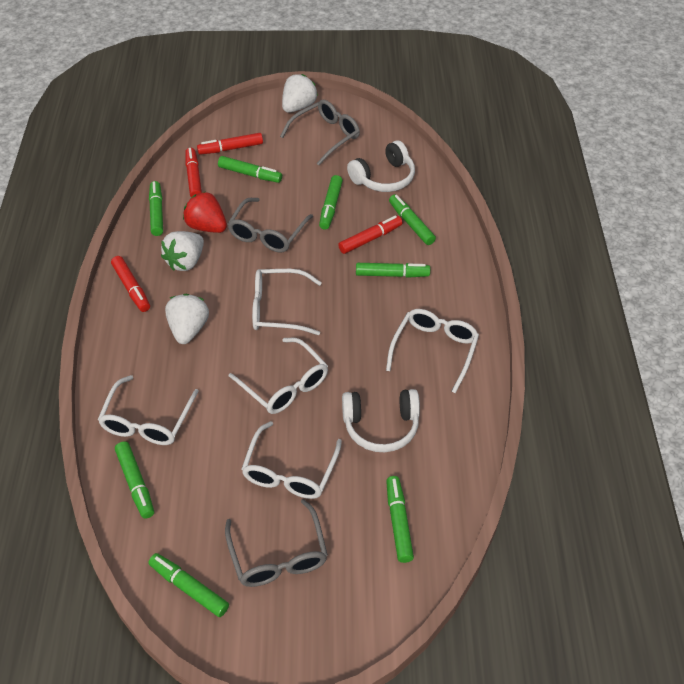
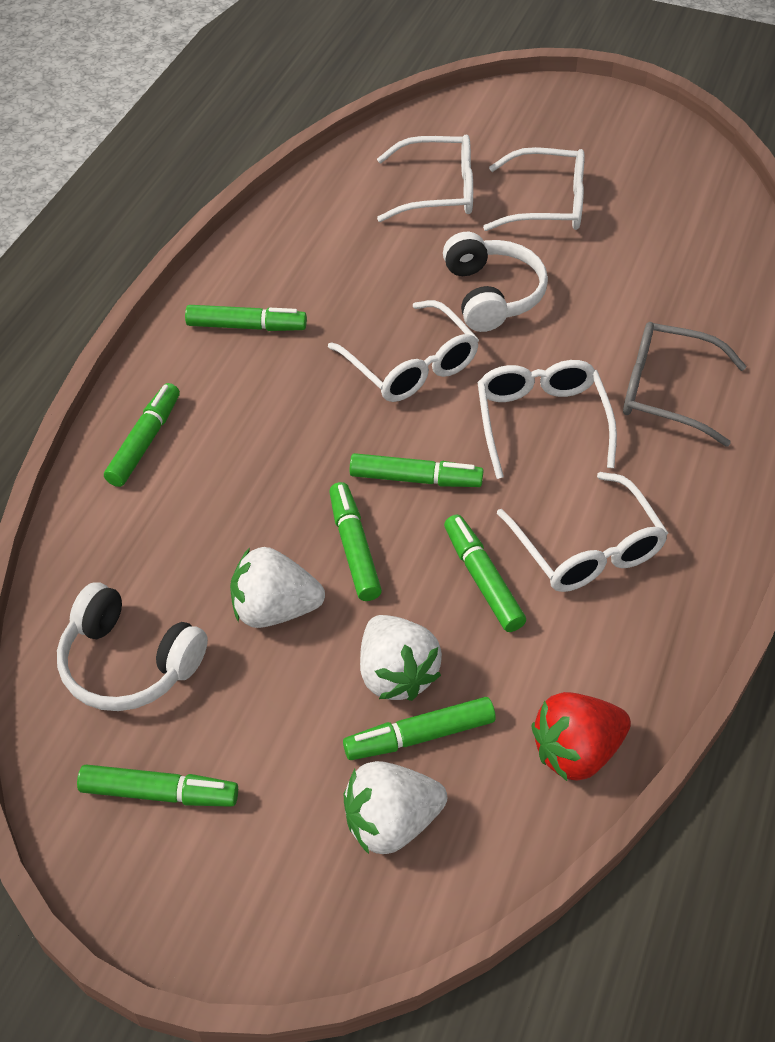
green marker: 8 -> 7
grey glasses: 3 -> 1
red marker: 4 -> 0

